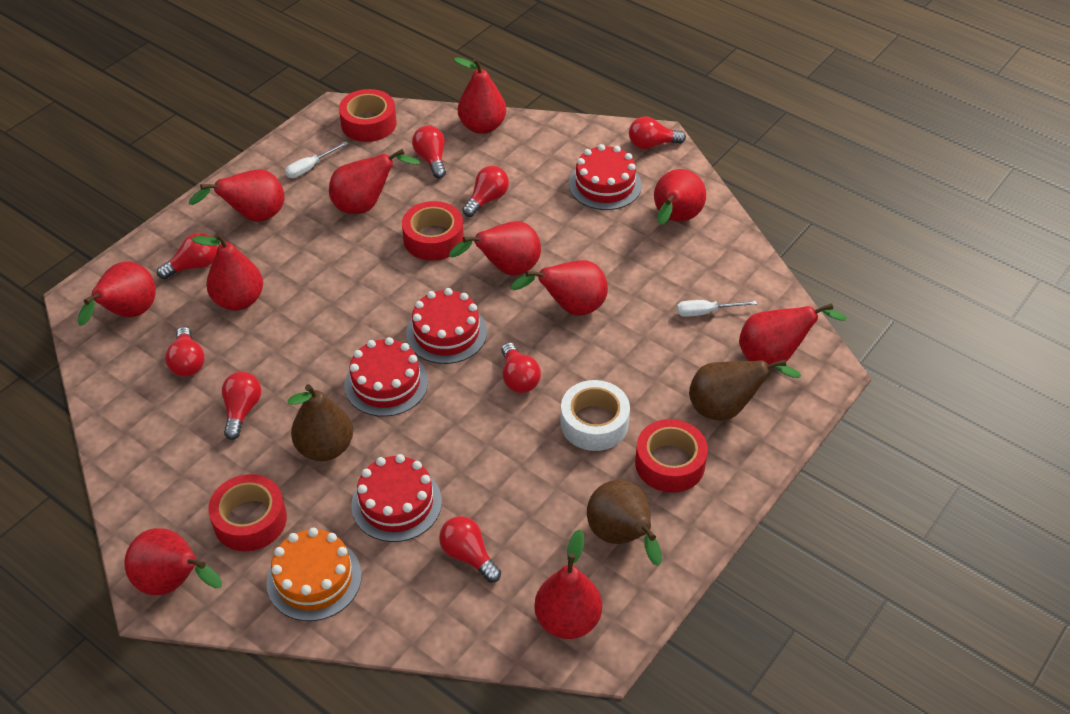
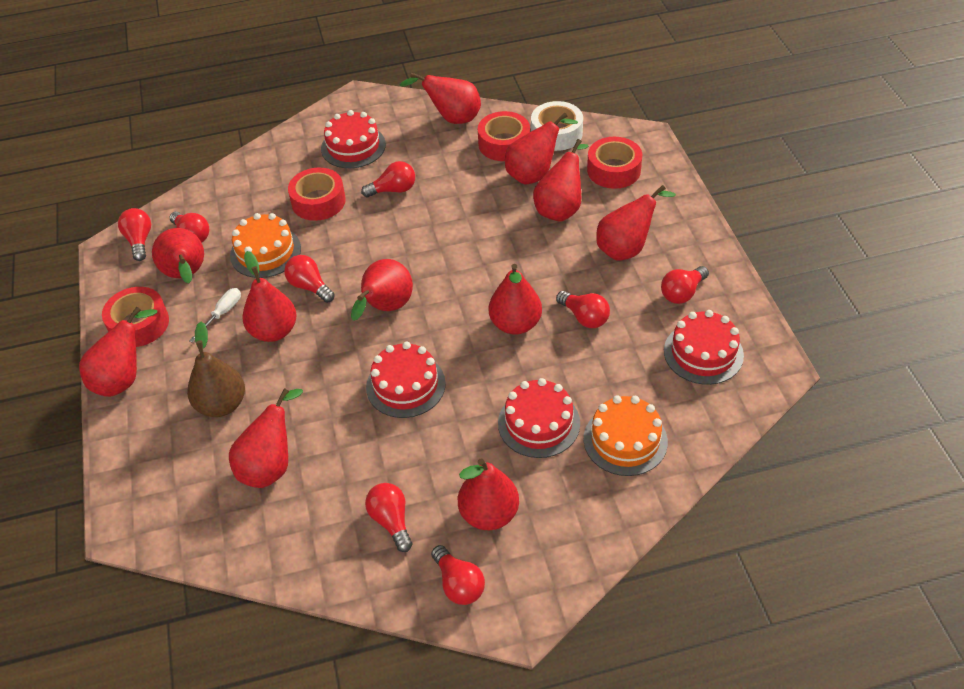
brown pear: 3 -> 1
orange cake: 1 -> 2
white screwdriver: 2 -> 1

